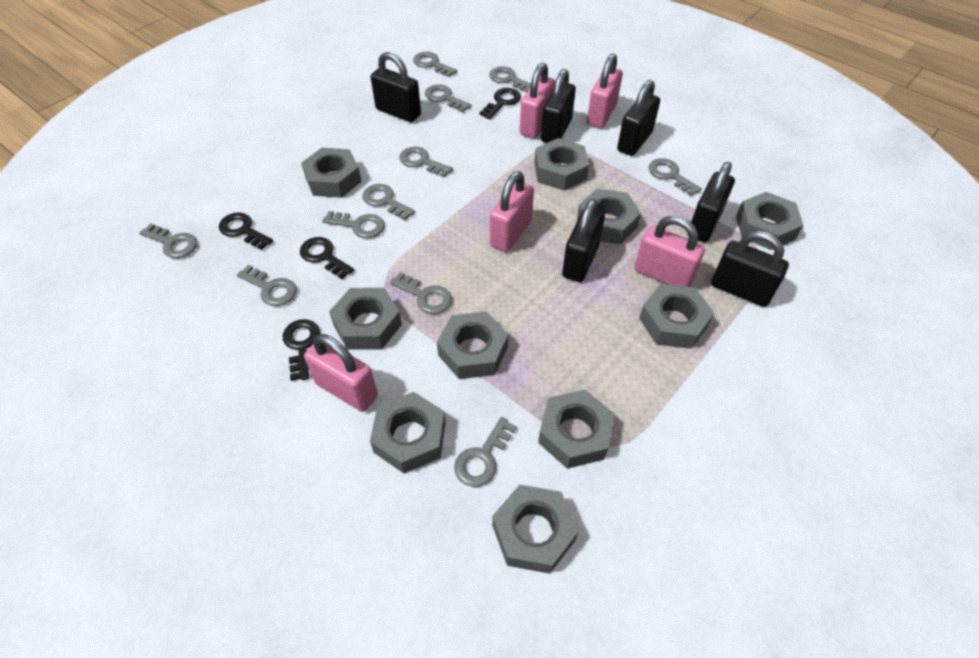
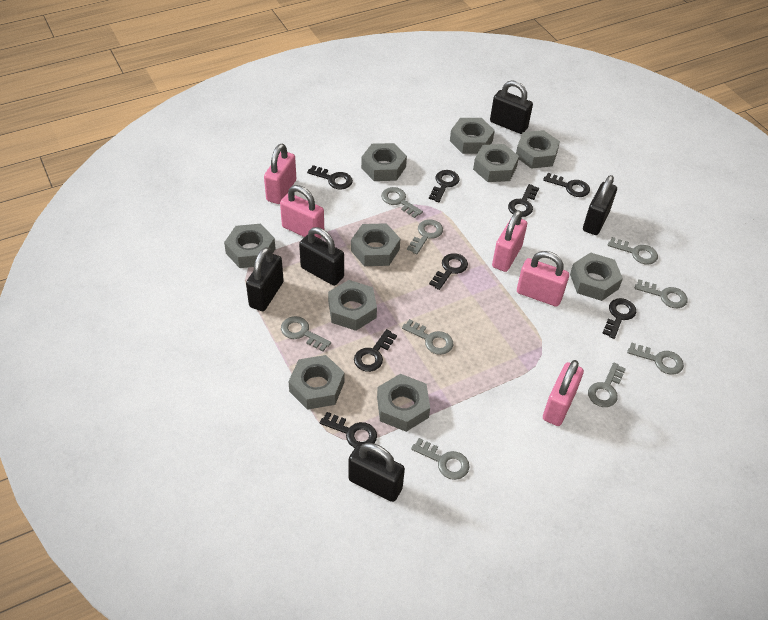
black key: 4 -> 8
black padlock: 6 -> 5
grey key: 11 -> 9

